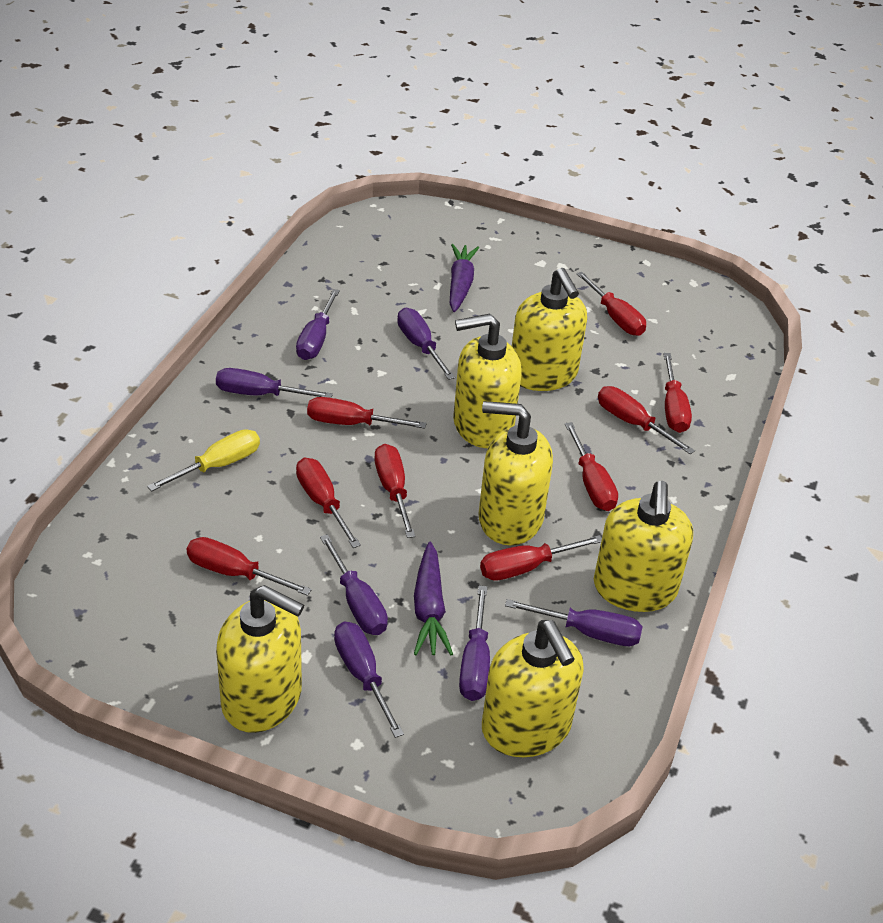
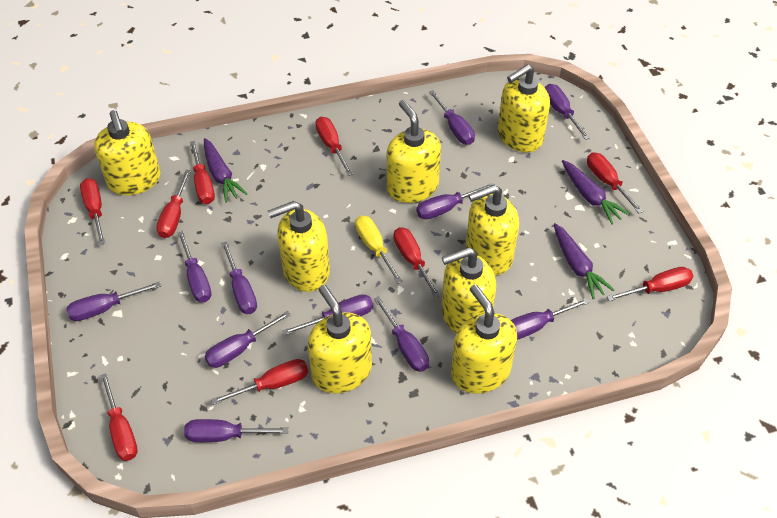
purple carrot: 2 -> 3
purple screwdriver: 7 -> 11
yellow soap dispenser: 6 -> 8

